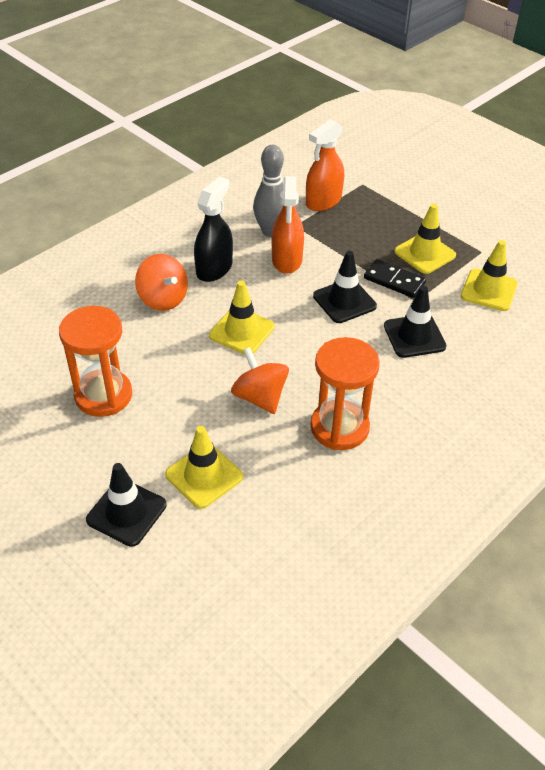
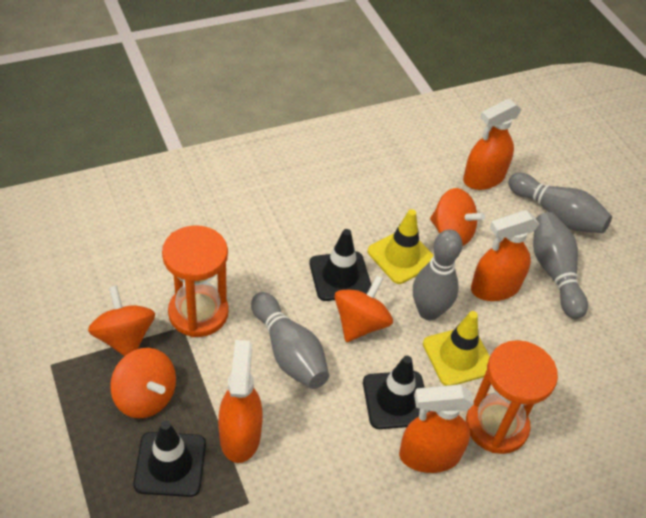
black domino: 1 -> 0
black spray bottle: 1 -> 0
grey bowling pin: 1 -> 4
orange spinning top: 2 -> 4
orange spray bottle: 2 -> 4
yellow traffic cone: 4 -> 2

